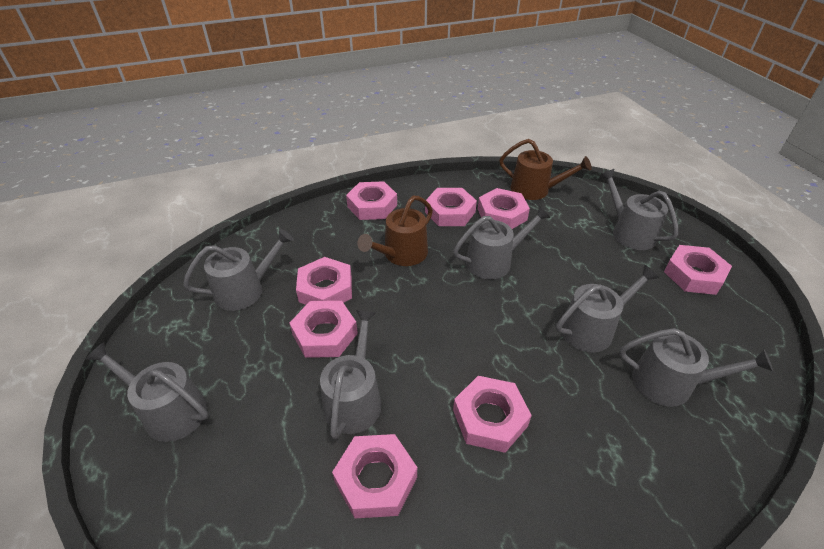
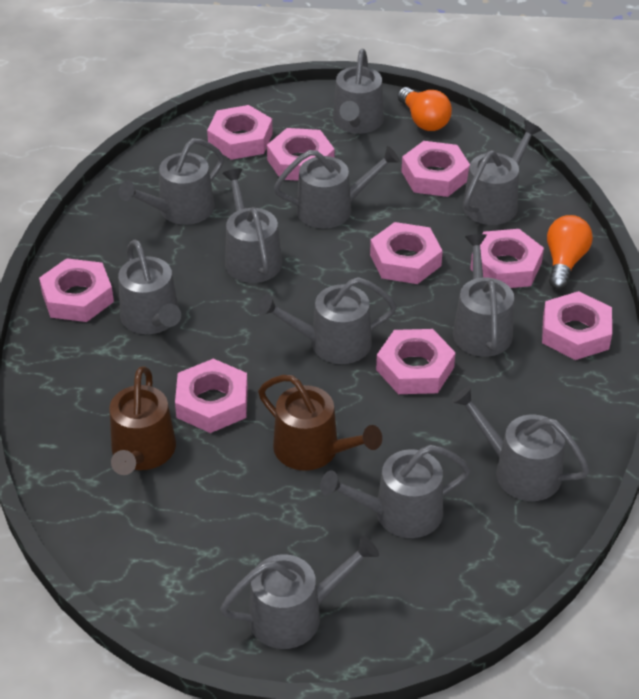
grey watering can: 7 -> 11
orange light bulb: 0 -> 2
pink nut: 8 -> 9

